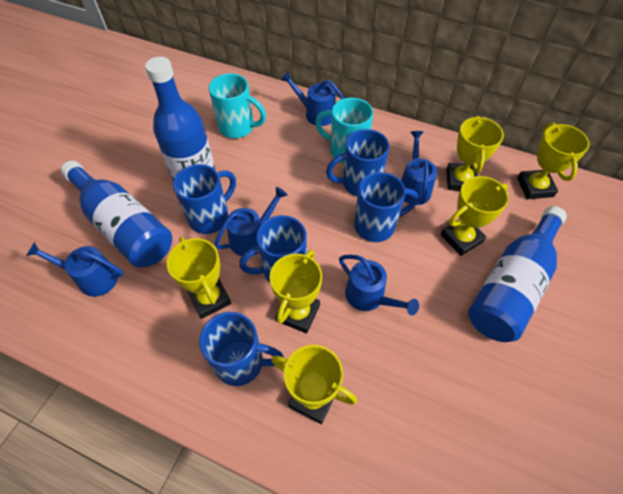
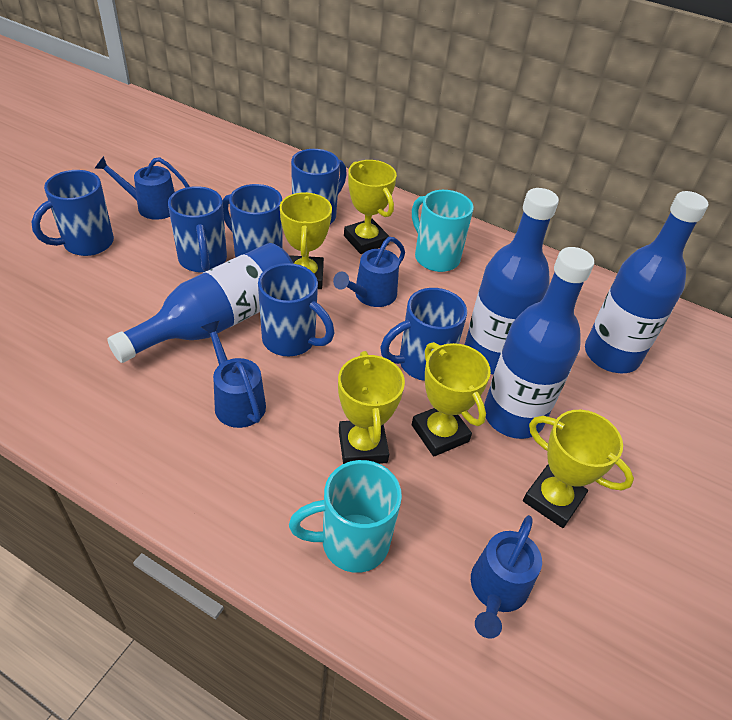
blue bottle: 3 -> 4
blue mug: 5 -> 6
blue watering can: 5 -> 4
yellow trophy: 6 -> 5

